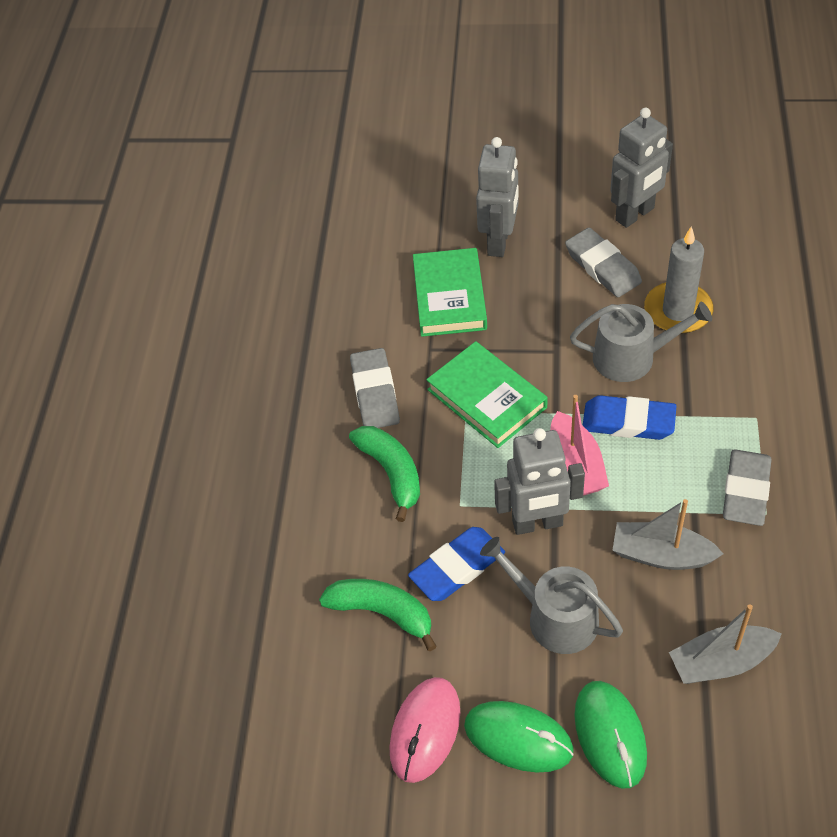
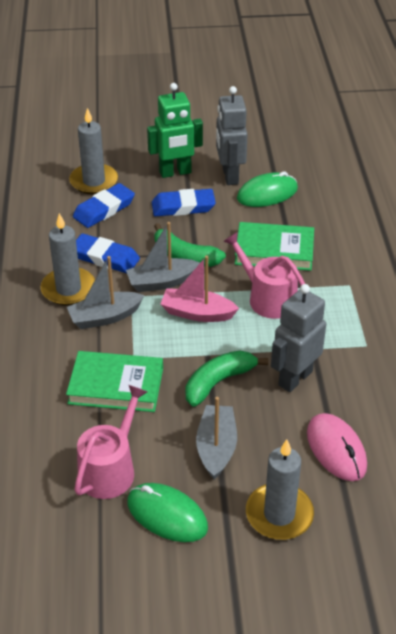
blue eraser: 2 -> 3
green robot: 0 -> 1
grey boat: 2 -> 3
grey candle: 1 -> 3
grey eraser: 3 -> 0
grey robot: 3 -> 2
grey watering can: 2 -> 0
pink watering can: 0 -> 2

